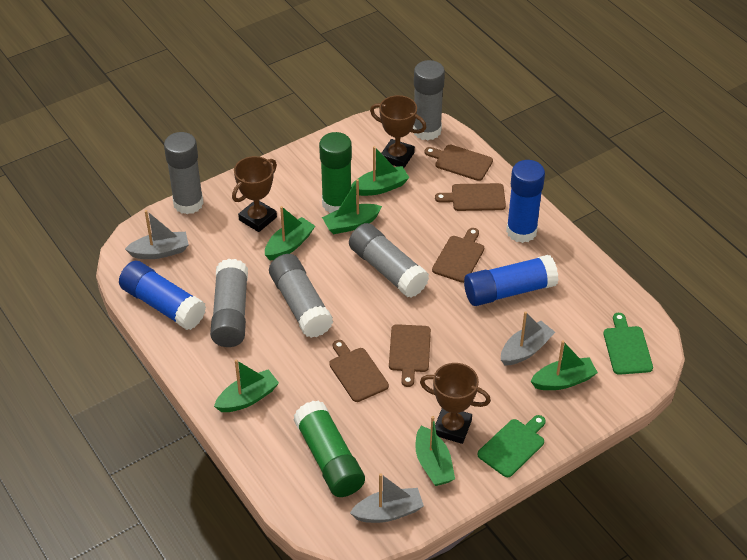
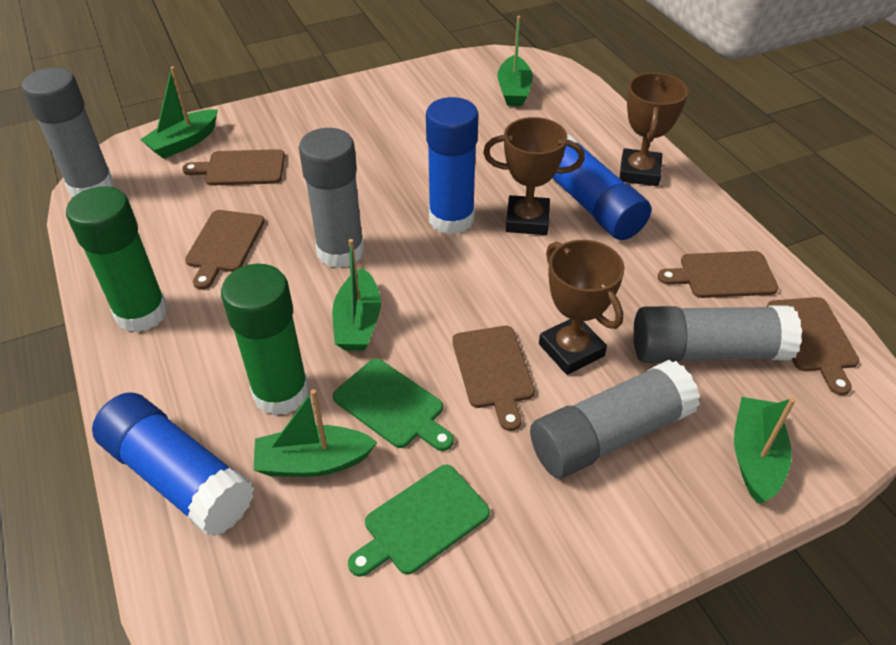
green boat: 6 -> 5
grey boat: 3 -> 0
grey glue stick: 5 -> 4

